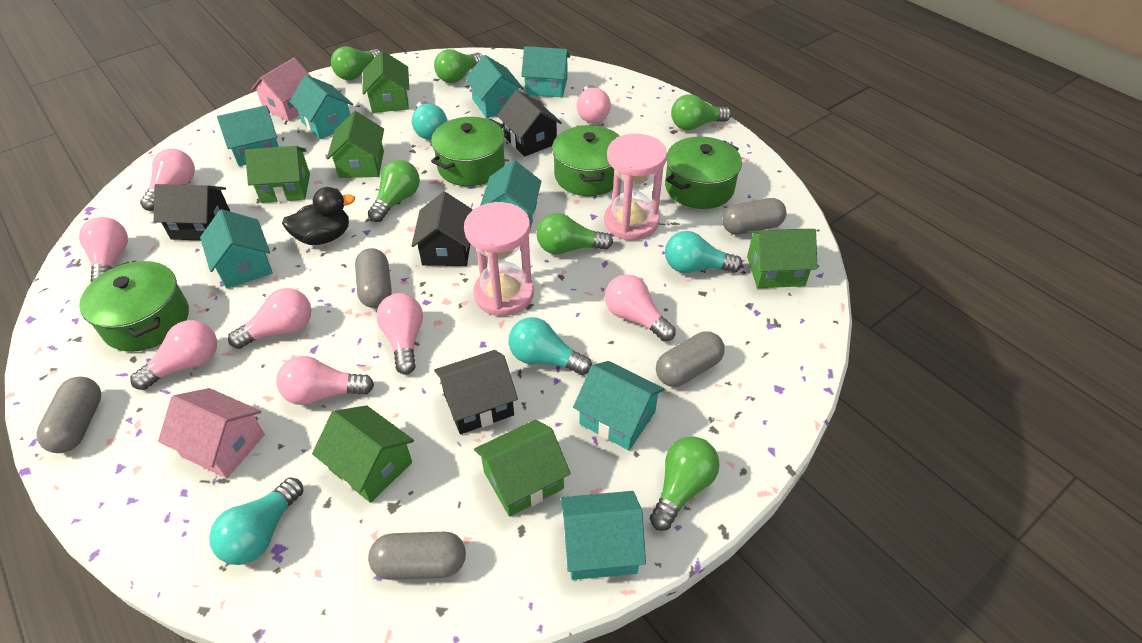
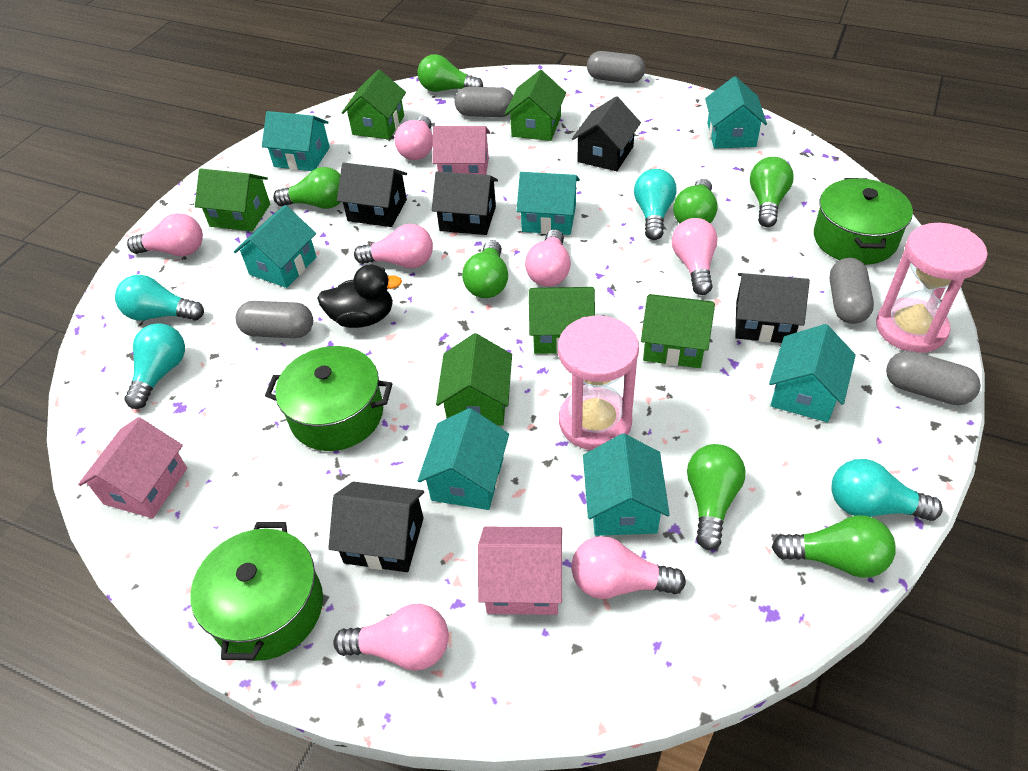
black house: 4 -> 5
green light bulb: 6 -> 7
green pot: 4 -> 3
pink house: 2 -> 3
pink light bulb: 8 -> 7
turquoise house: 8 -> 7

